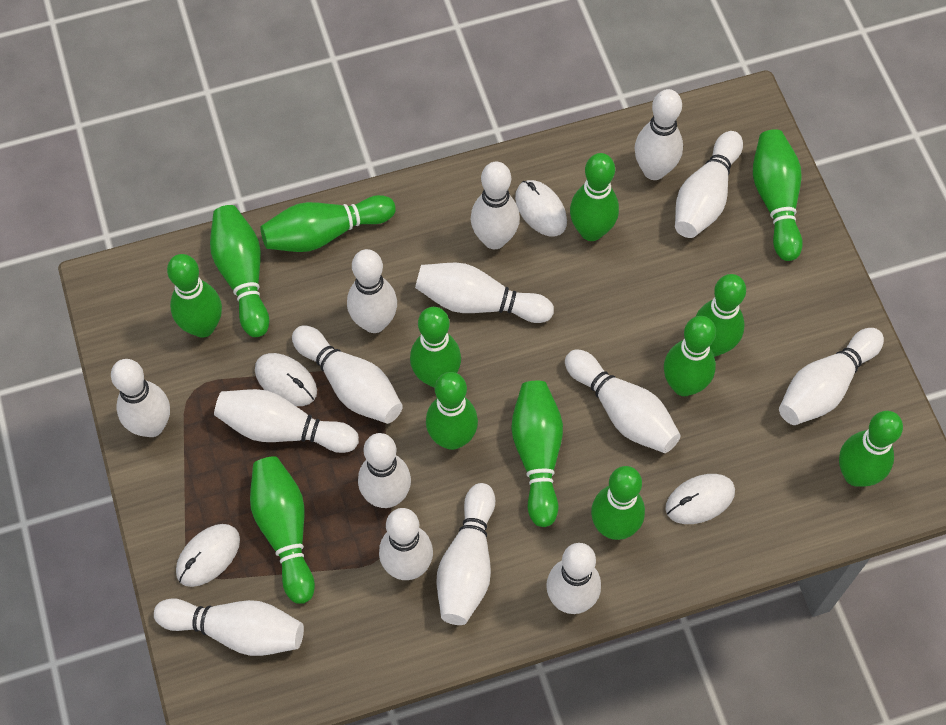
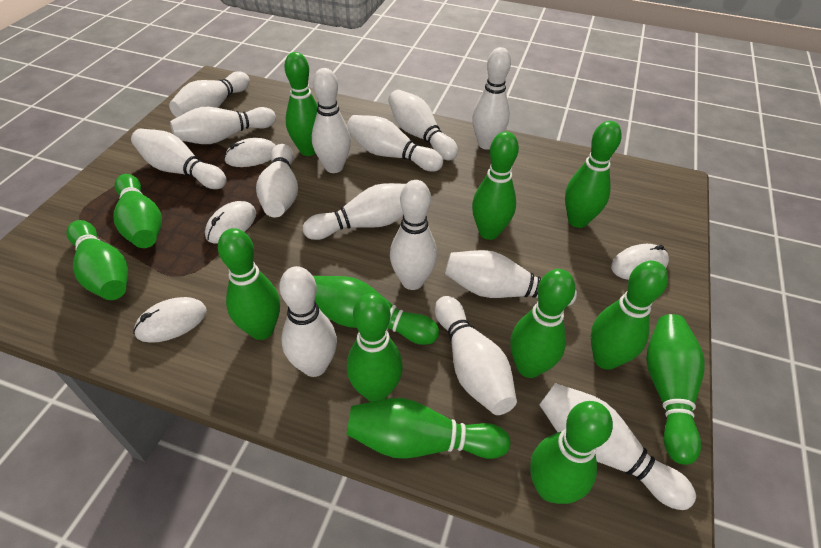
white bowling pin: 15 -> 14

